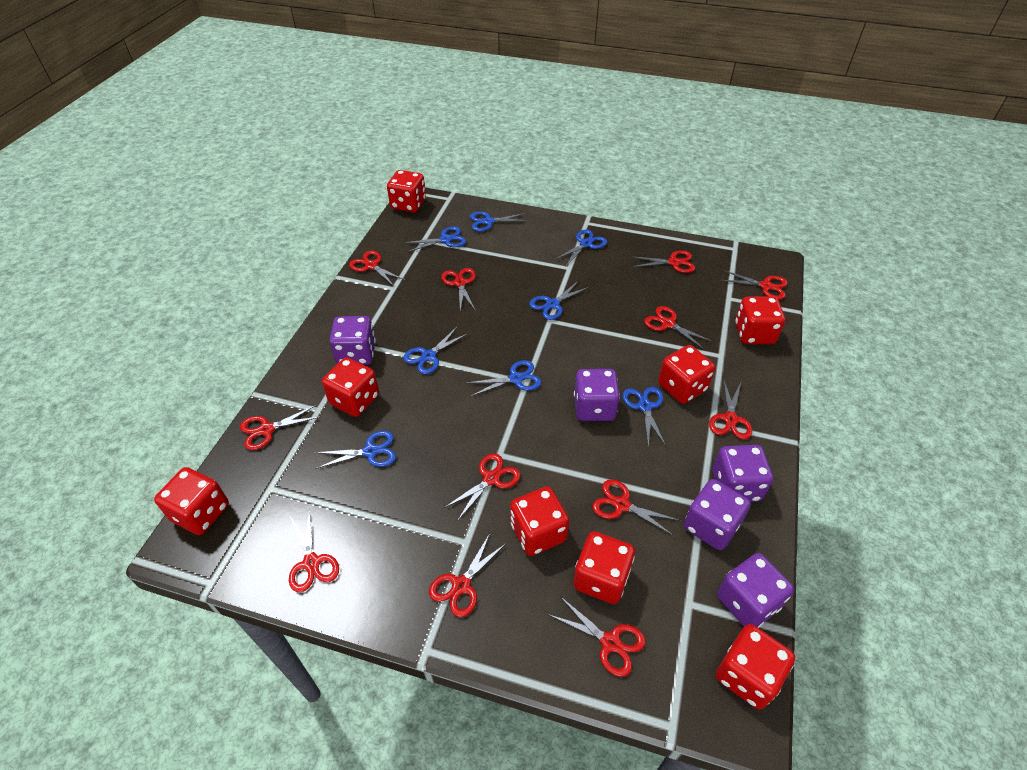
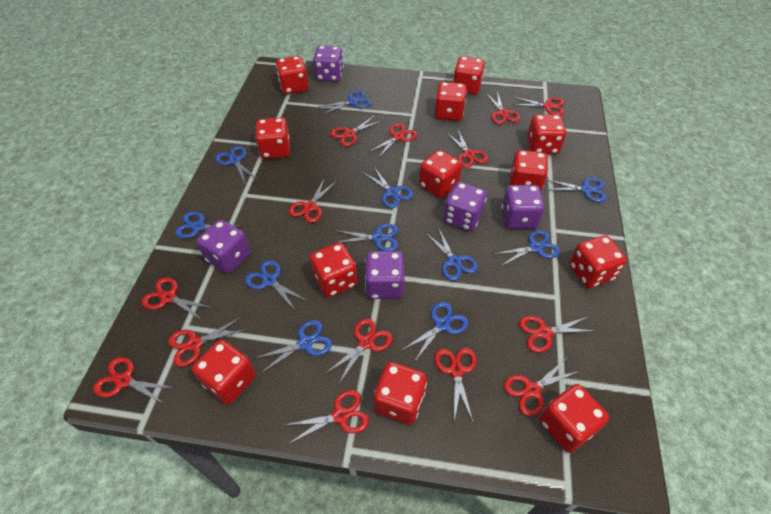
blue scissors: 8 -> 11
red dice: 8 -> 12
red scissors: 12 -> 14

